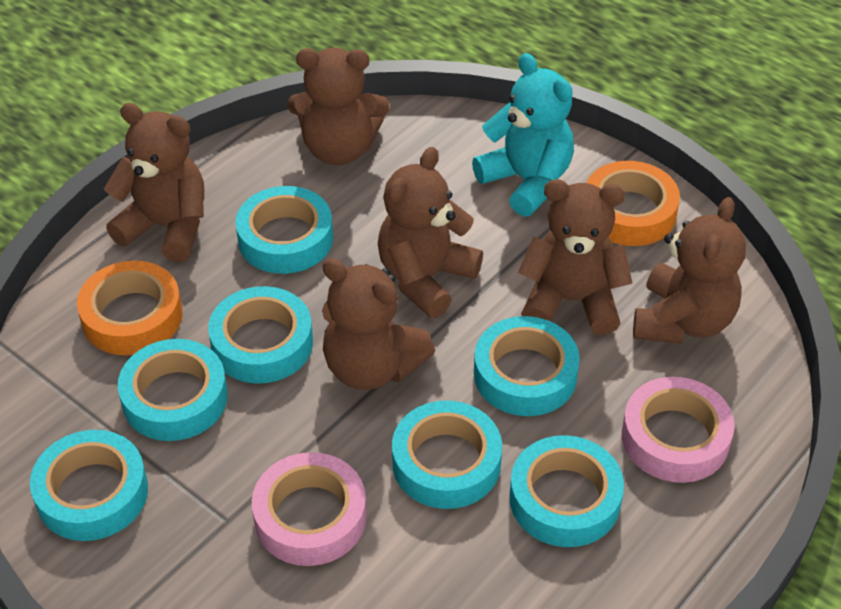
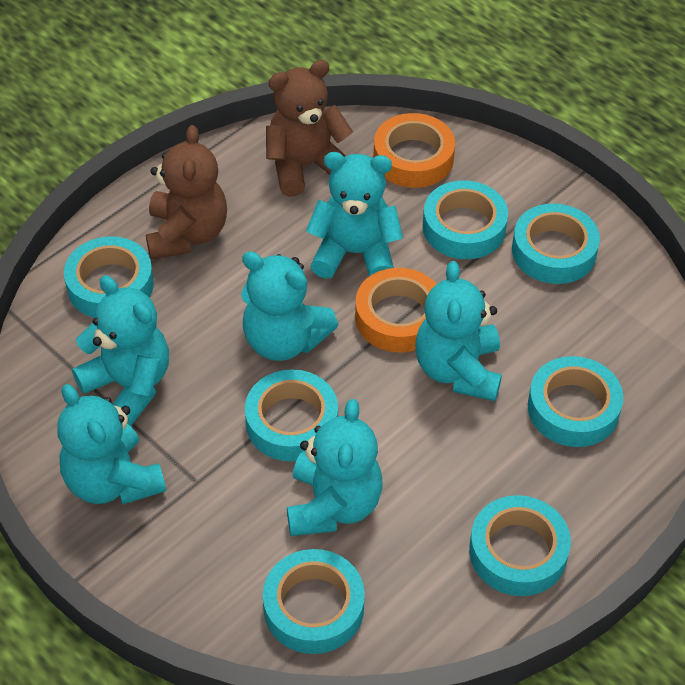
brown teddy bear: 6 -> 2
pink tape: 2 -> 0
turquoise teddy bear: 1 -> 6

